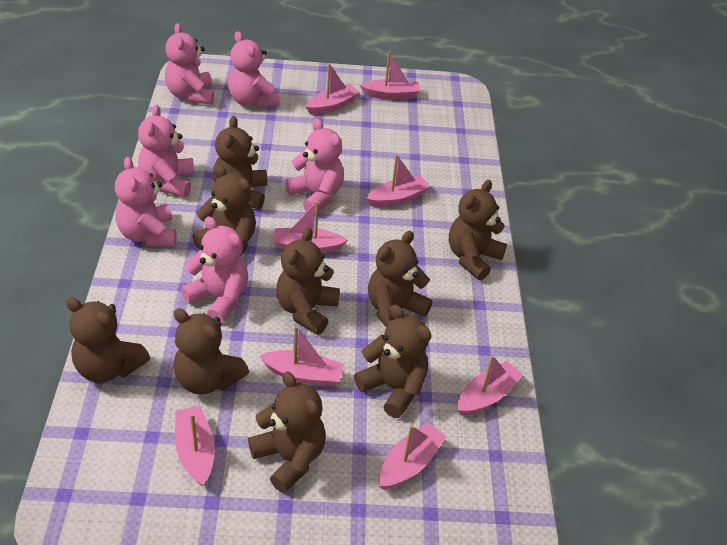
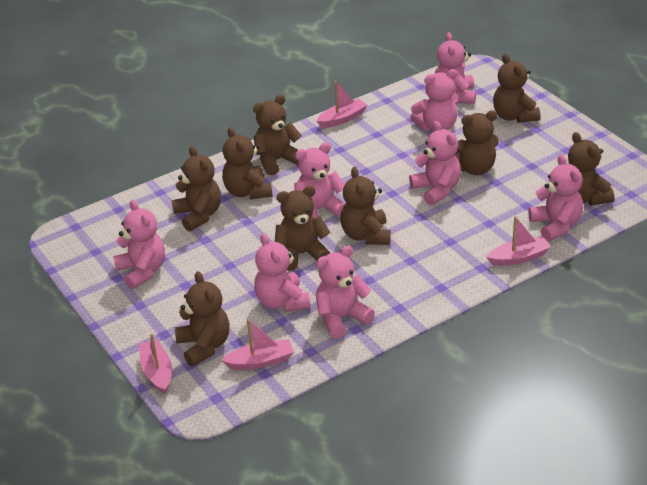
pink boat: 8 -> 4
pink teddy bear: 6 -> 8

